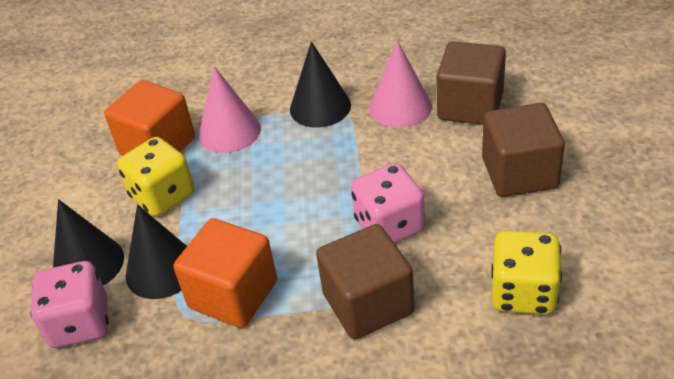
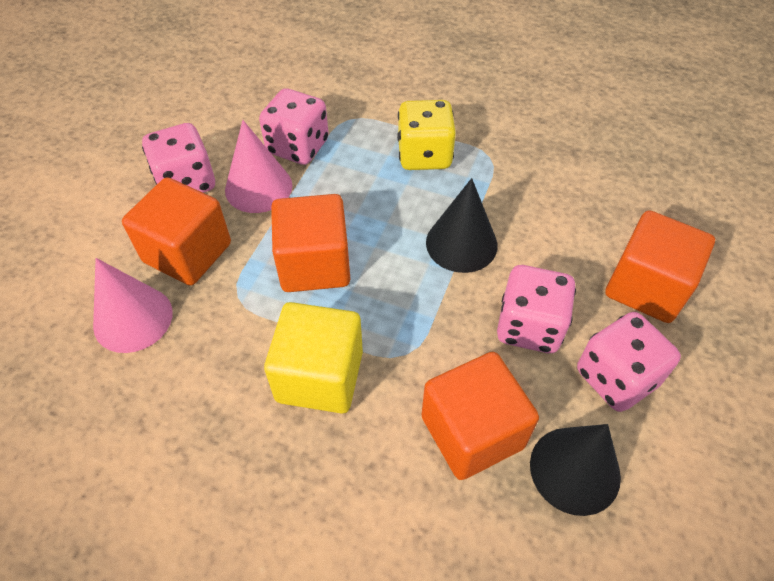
black cone: 3 -> 2
brown cube: 3 -> 0
orange cube: 2 -> 4
pink dice: 2 -> 4
yellow cube: 0 -> 1
yellow dice: 2 -> 1

